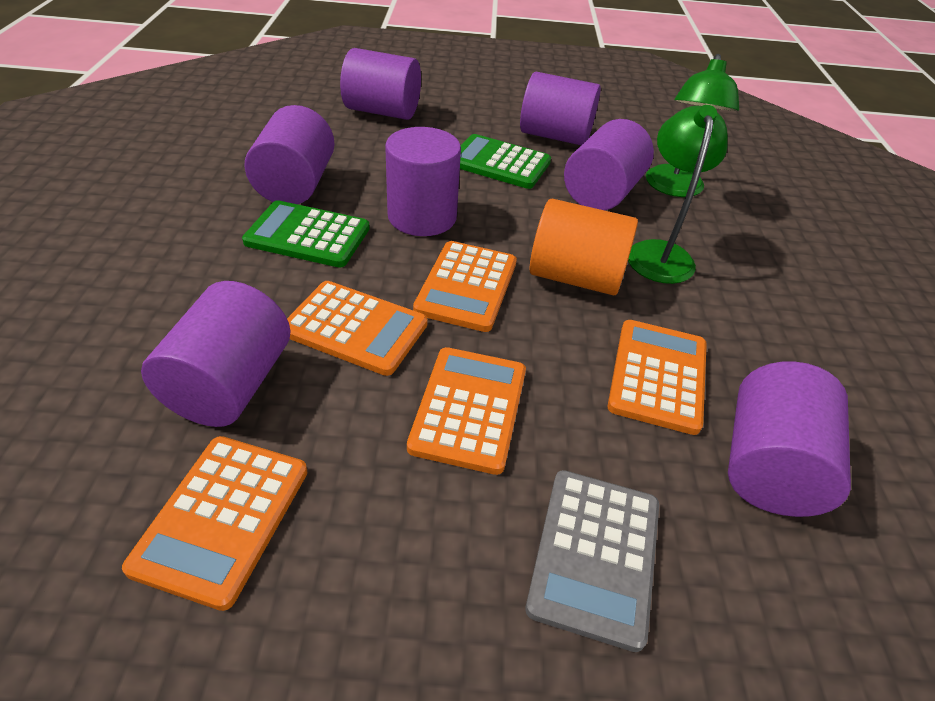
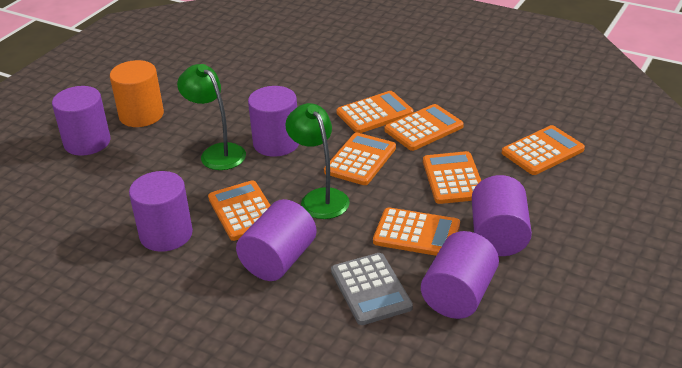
green calculator: 2 -> 0
orange calculator: 5 -> 7
purple cylinder: 7 -> 6

